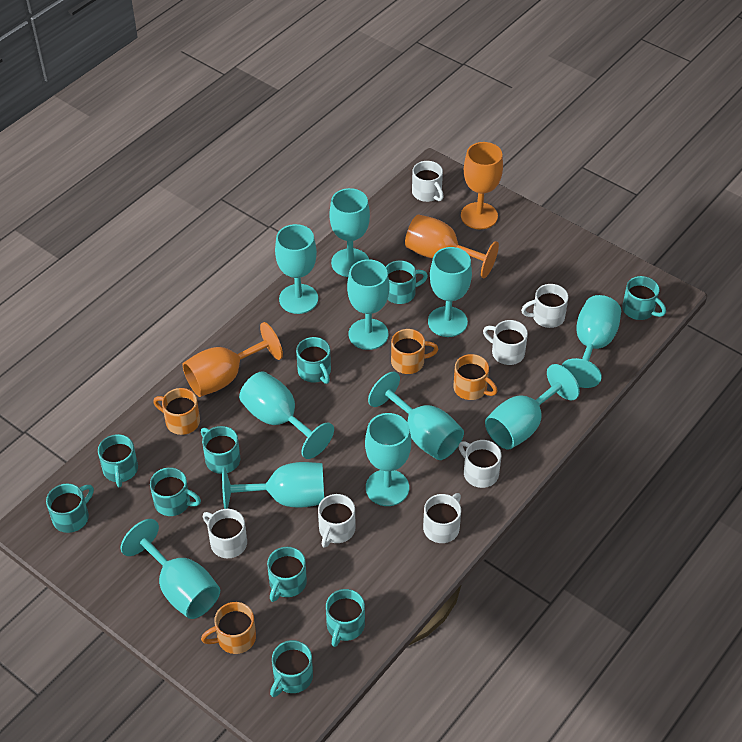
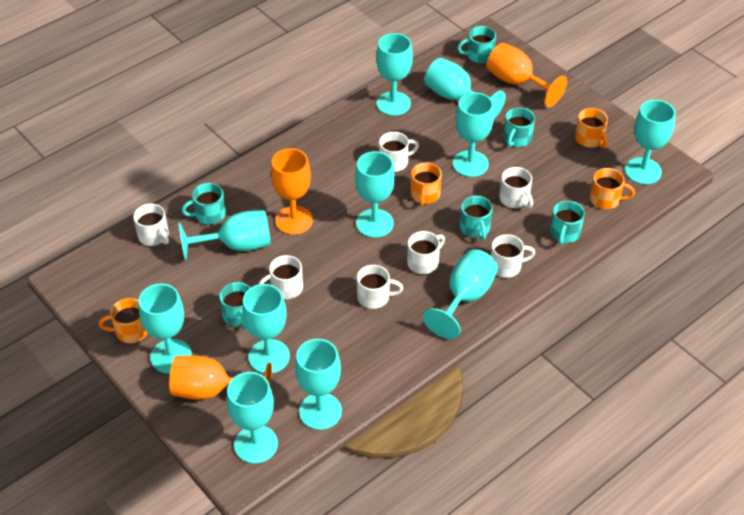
turquoise mug: 10 -> 6

